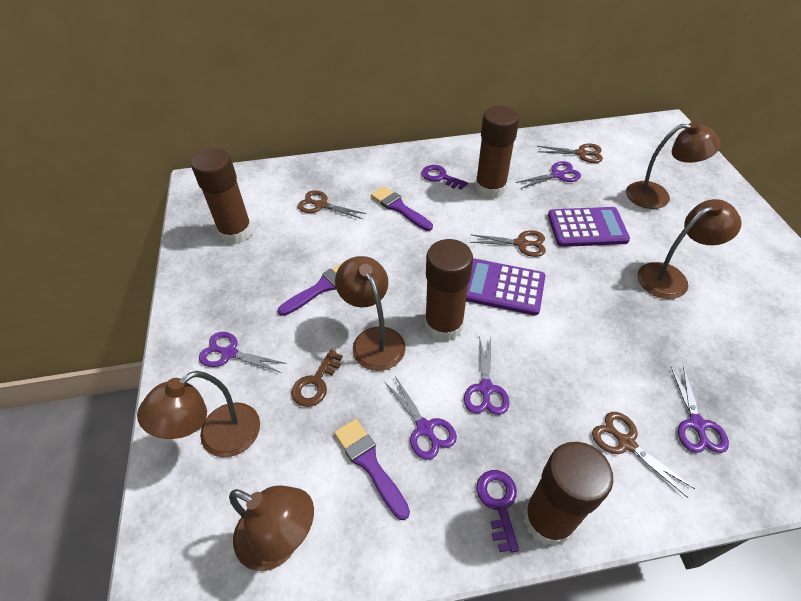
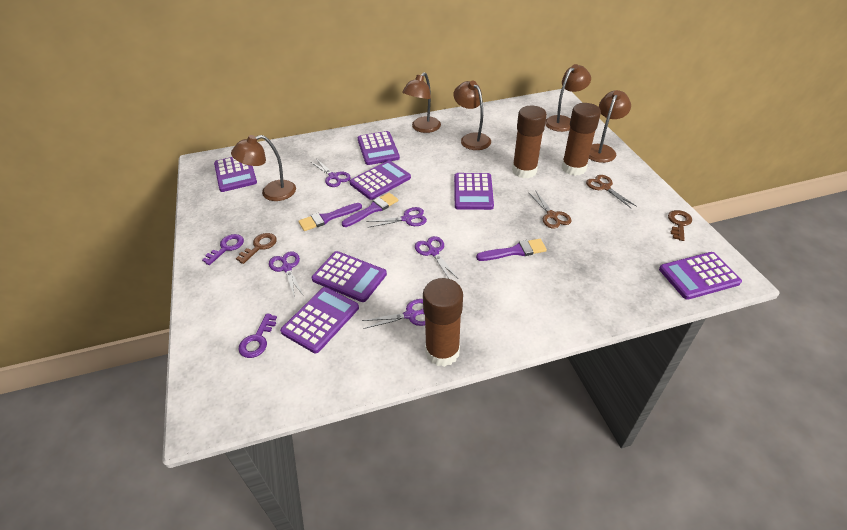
brown glue stick: 4 -> 3
brown key: 1 -> 2
brown scissors: 4 -> 2
purple calculator: 2 -> 7

